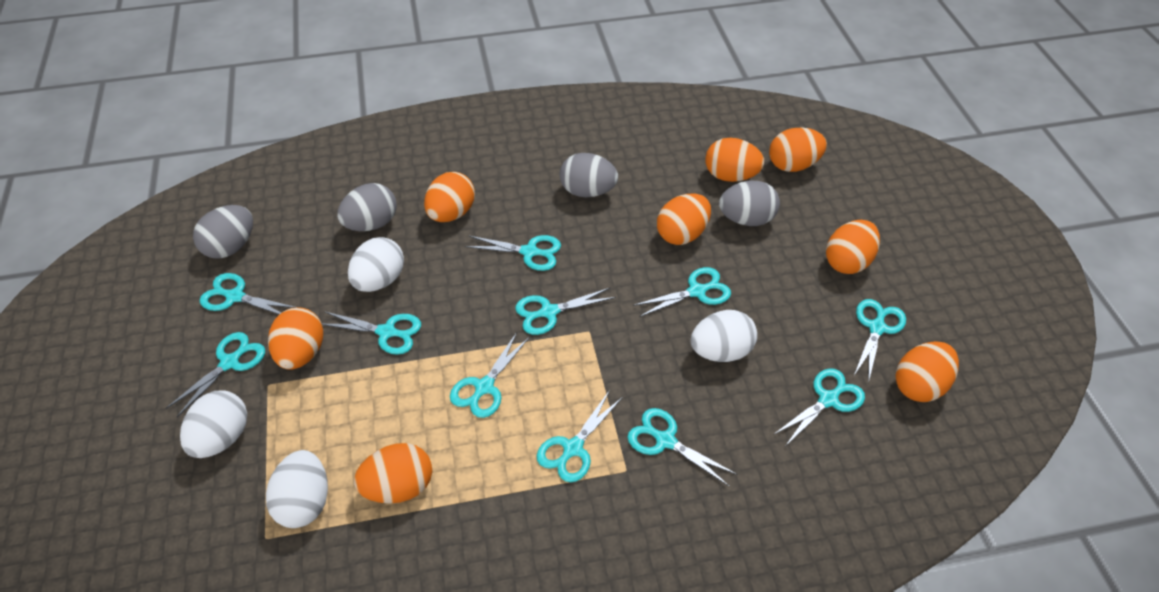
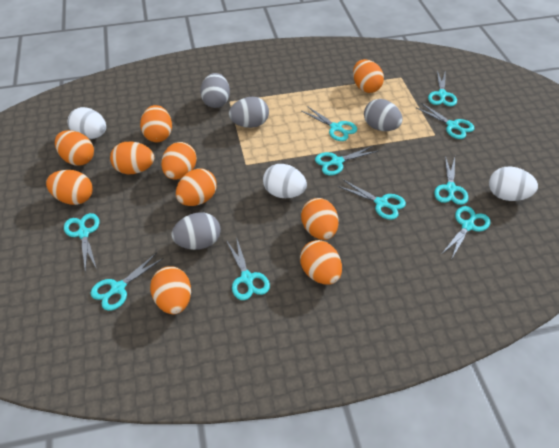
orange egg: 8 -> 10
turquoise scissors: 11 -> 10
white egg: 4 -> 3

